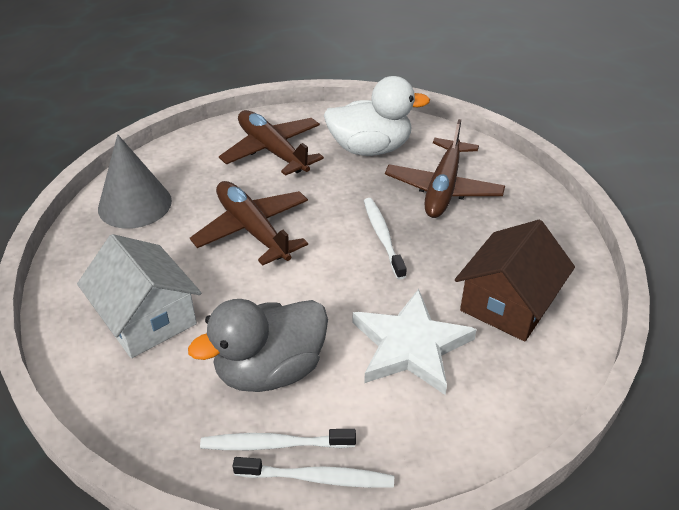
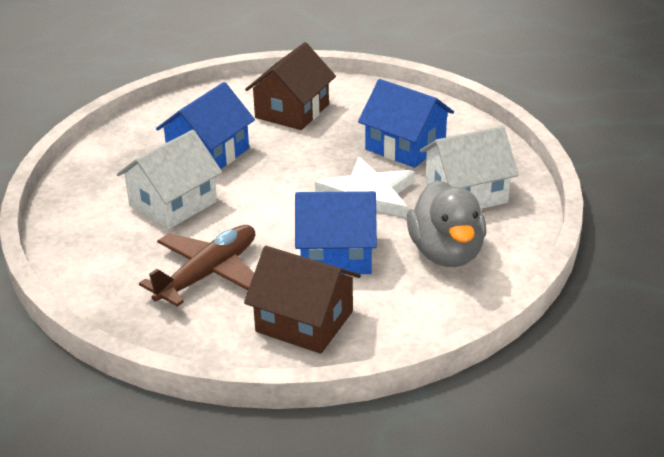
blue house: 0 -> 3
brown house: 1 -> 2
brown plane: 3 -> 1
grey cone: 1 -> 0
white duck: 1 -> 0
white house: 1 -> 2
white toothbrush: 3 -> 0

